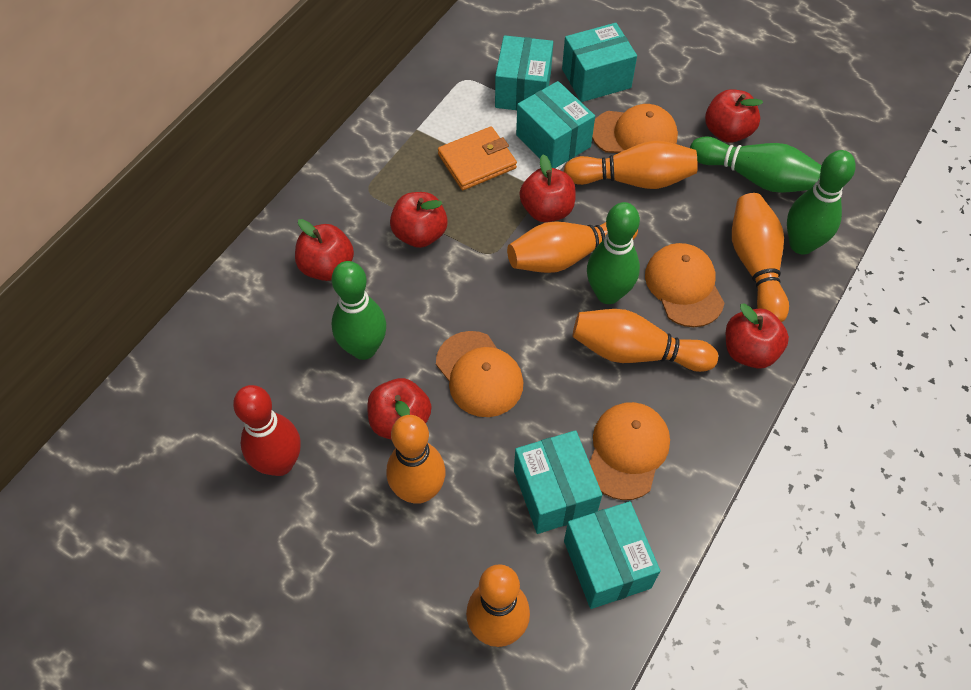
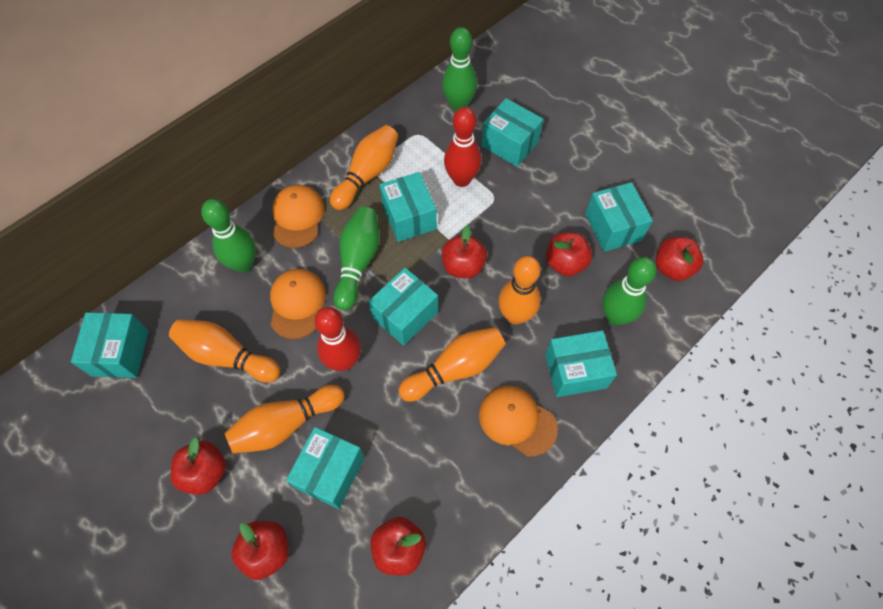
orange bowling pin: 6 -> 5
orange cap: 4 -> 3
orange wallet: 1 -> 0
red bowling pin: 1 -> 2
turquoise box: 5 -> 7

